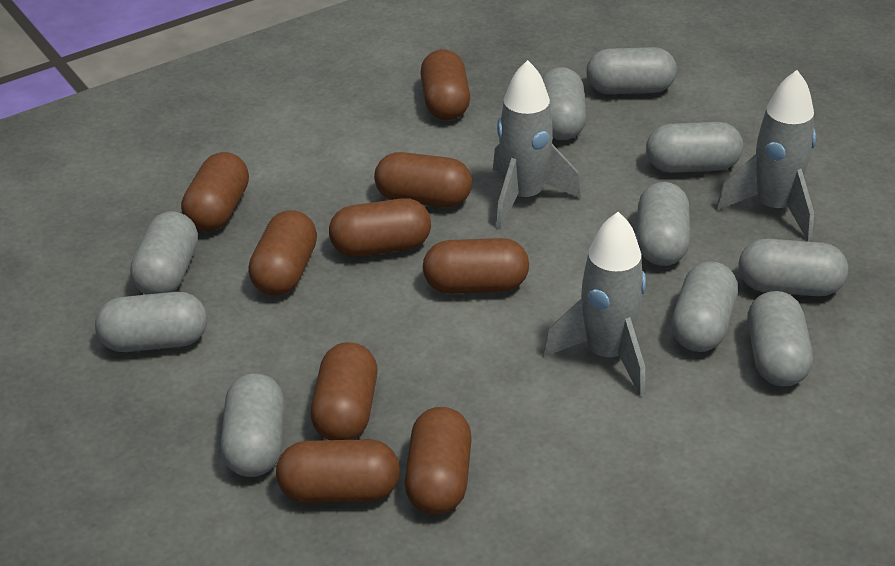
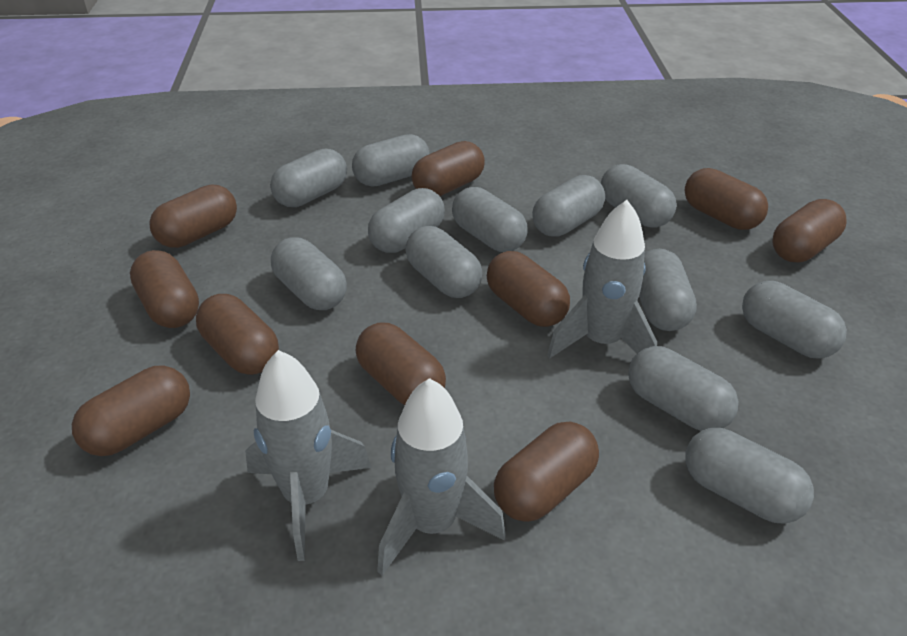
brown capsule: 9 -> 10
grey capsule: 10 -> 12

